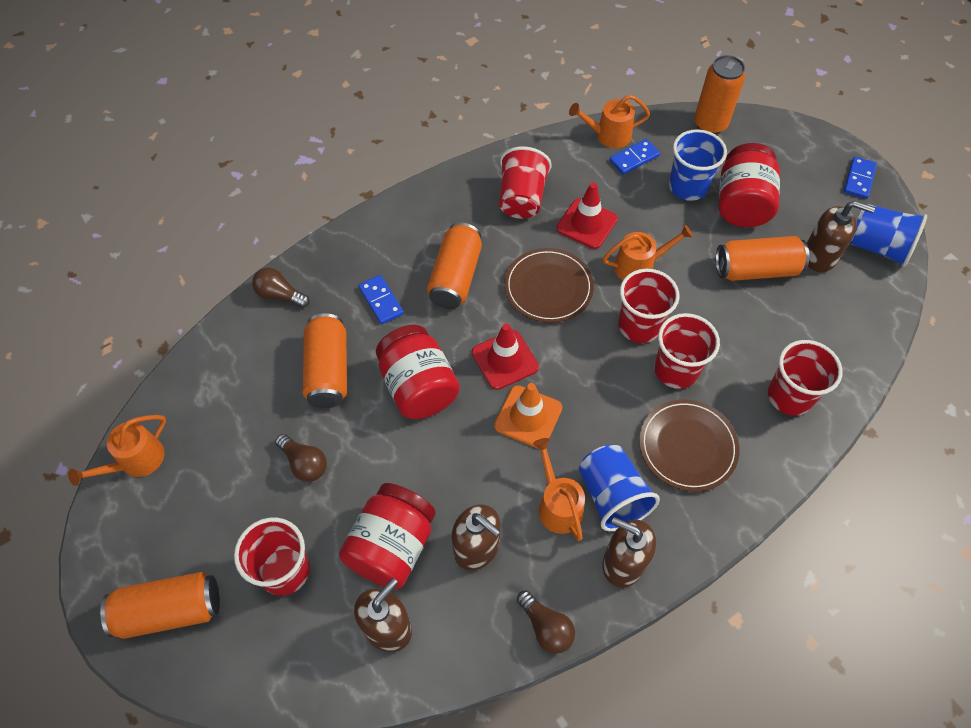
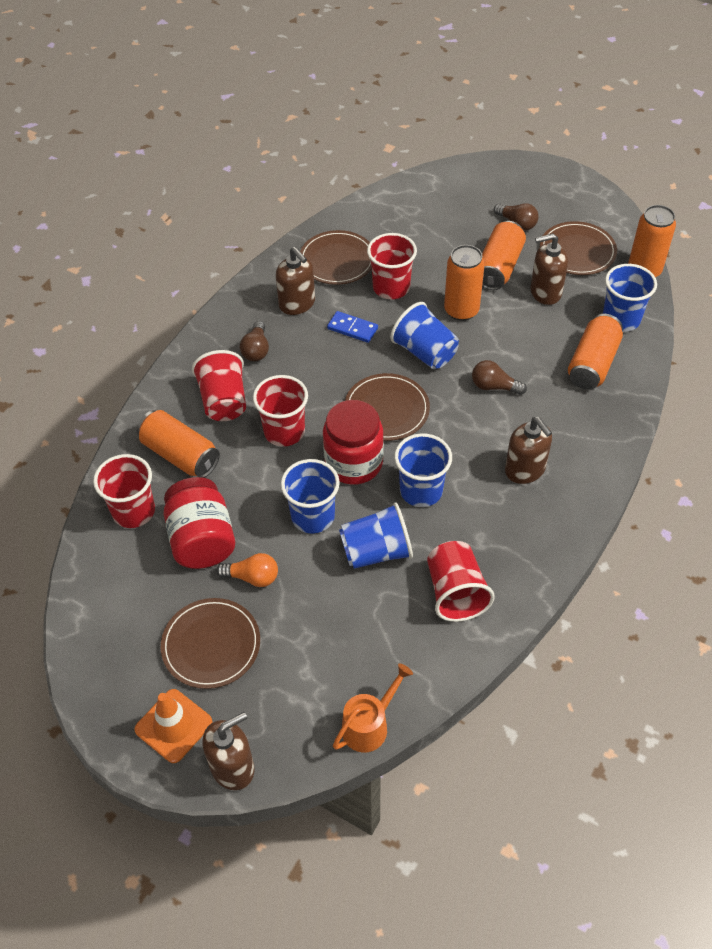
blue cup: 3 -> 5
blue domino: 3 -> 1
brown plate: 2 -> 4
orange light bulb: 0 -> 1
orange watering can: 4 -> 1
red jar: 3 -> 2
red traffic cone: 2 -> 0

